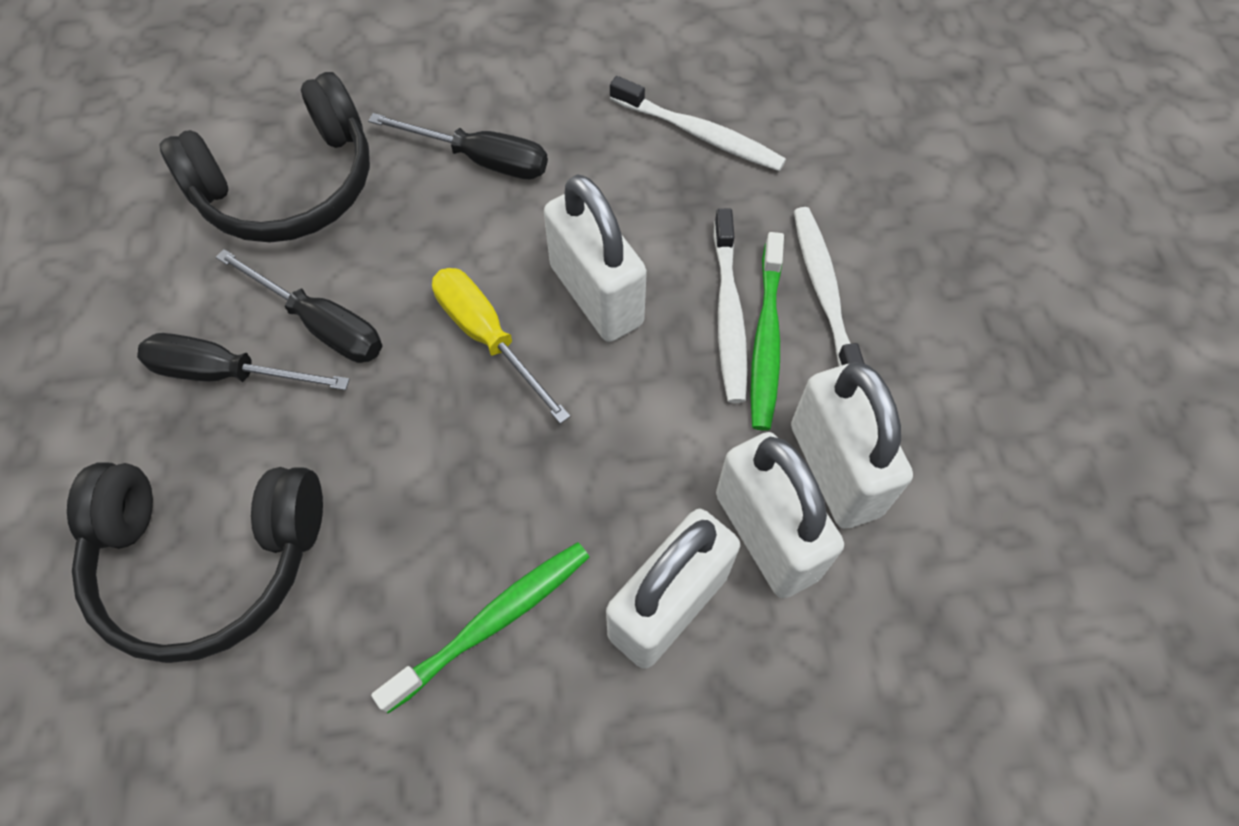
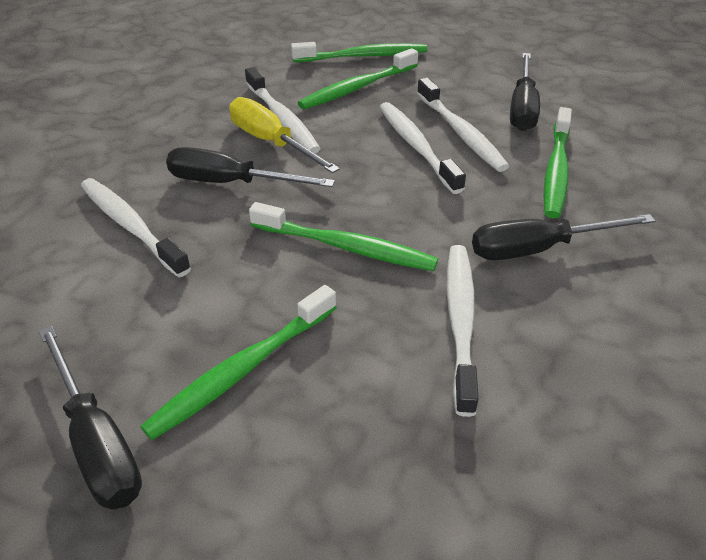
black headphones: 2 -> 0
black screwdriver: 3 -> 4
green toothbrush: 2 -> 5
white padlock: 4 -> 0
white toothbrush: 3 -> 5

